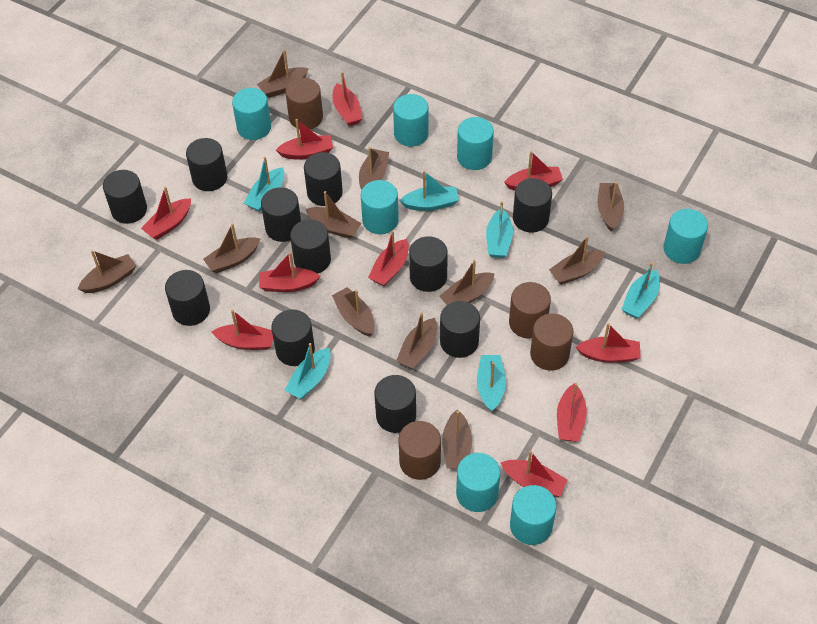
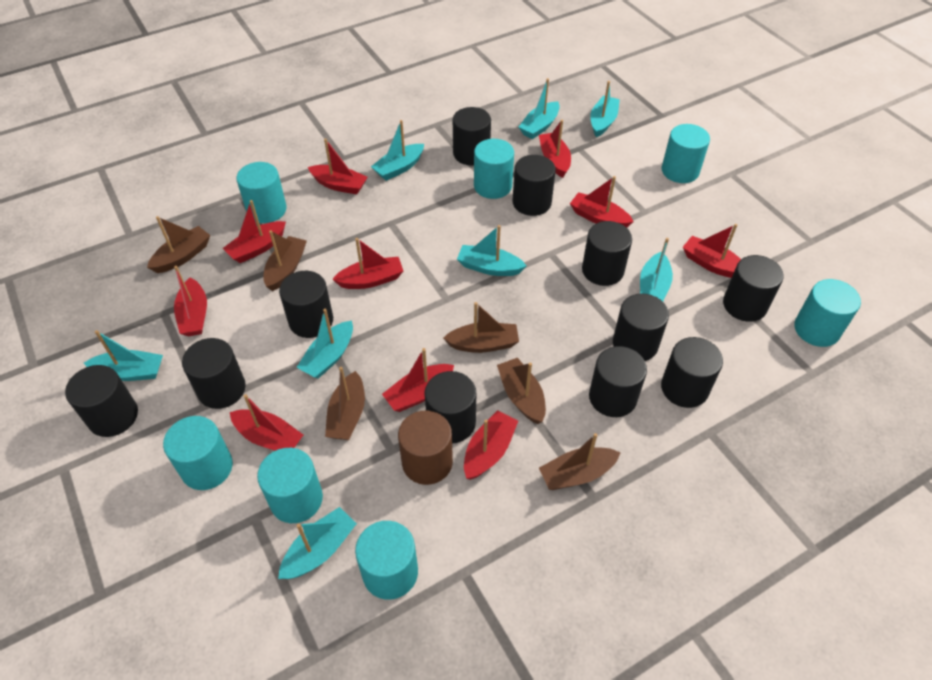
brown boat: 11 -> 6
brown cylinder: 4 -> 1
turquoise boat: 6 -> 8

